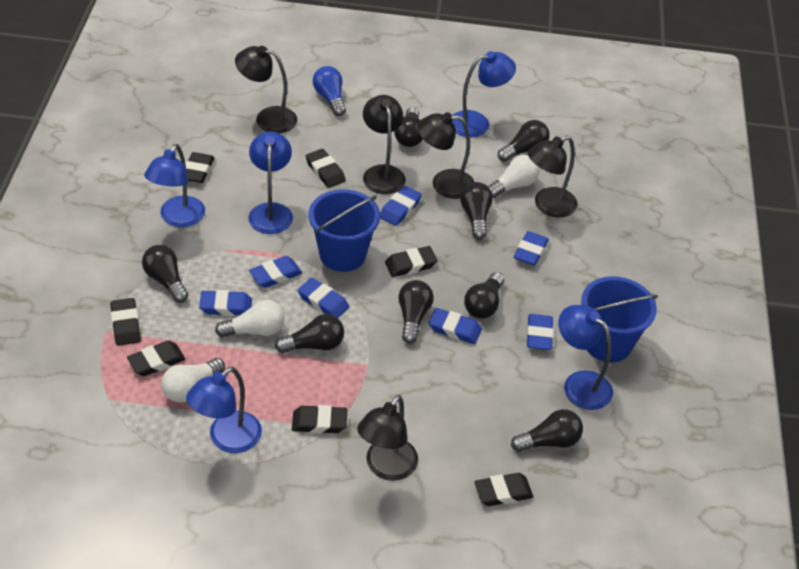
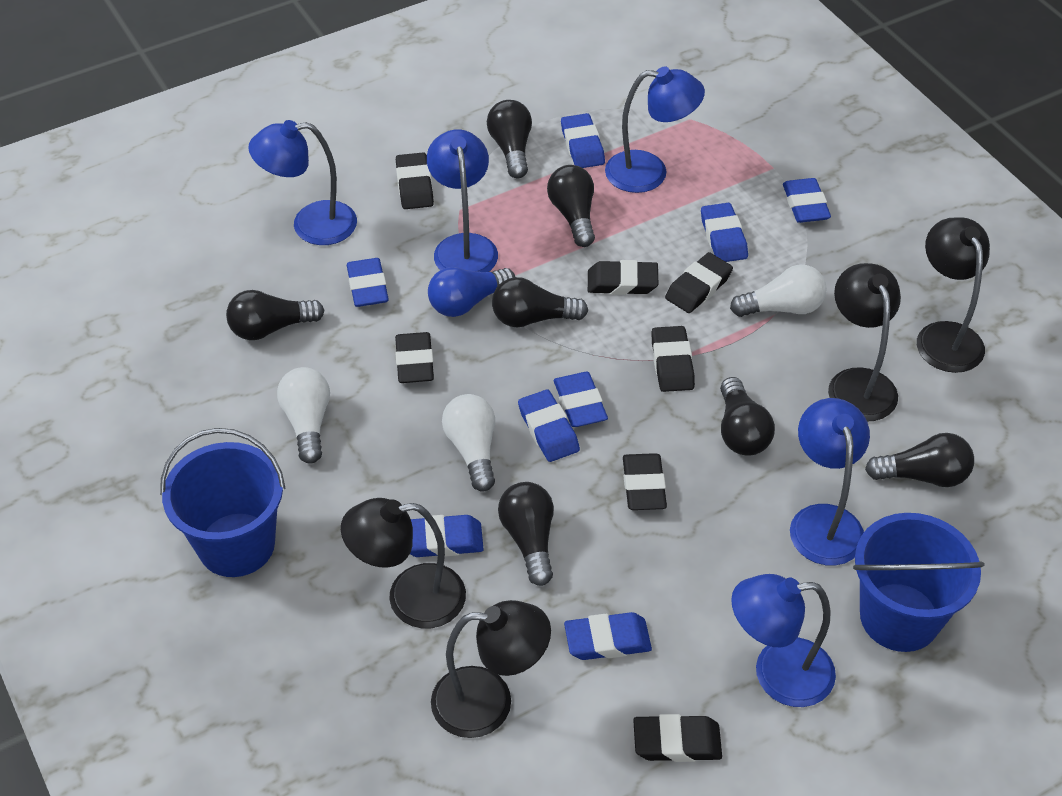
black lamp: 5 -> 4
black light bulb: 8 -> 7
blue eraser: 7 -> 8

